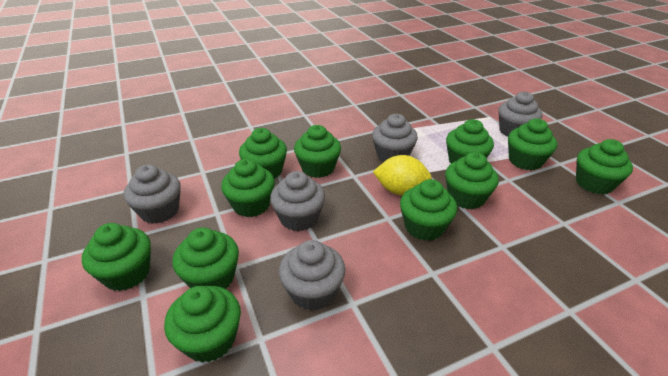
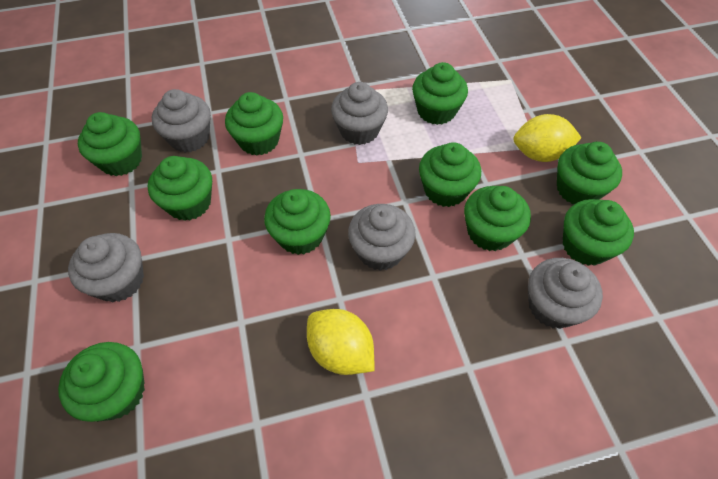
green cupcake: 11 -> 10
yellow lemon: 1 -> 2

